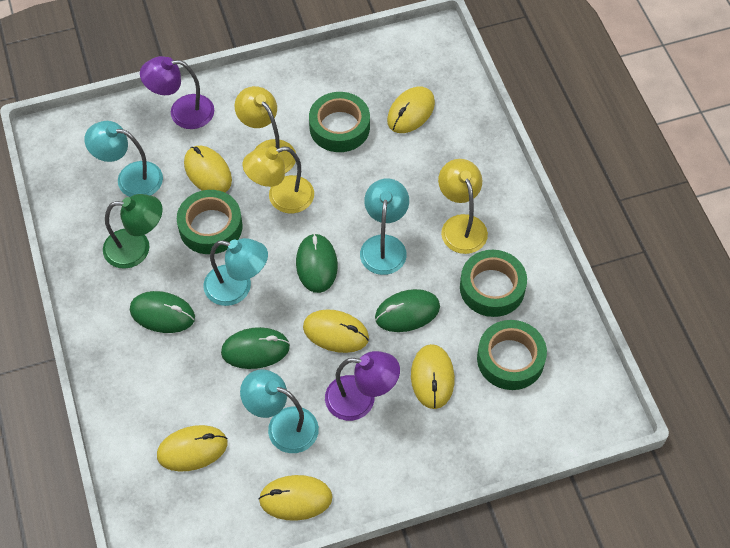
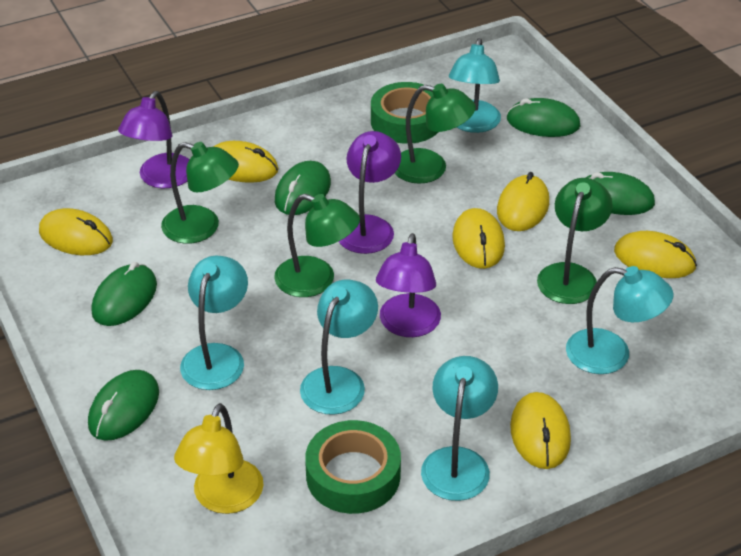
green lamp: 1 -> 4
green mouse: 4 -> 5
green tape: 4 -> 2
purple lamp: 2 -> 3
turquoise lamp: 4 -> 5
yellow lamp: 3 -> 1

